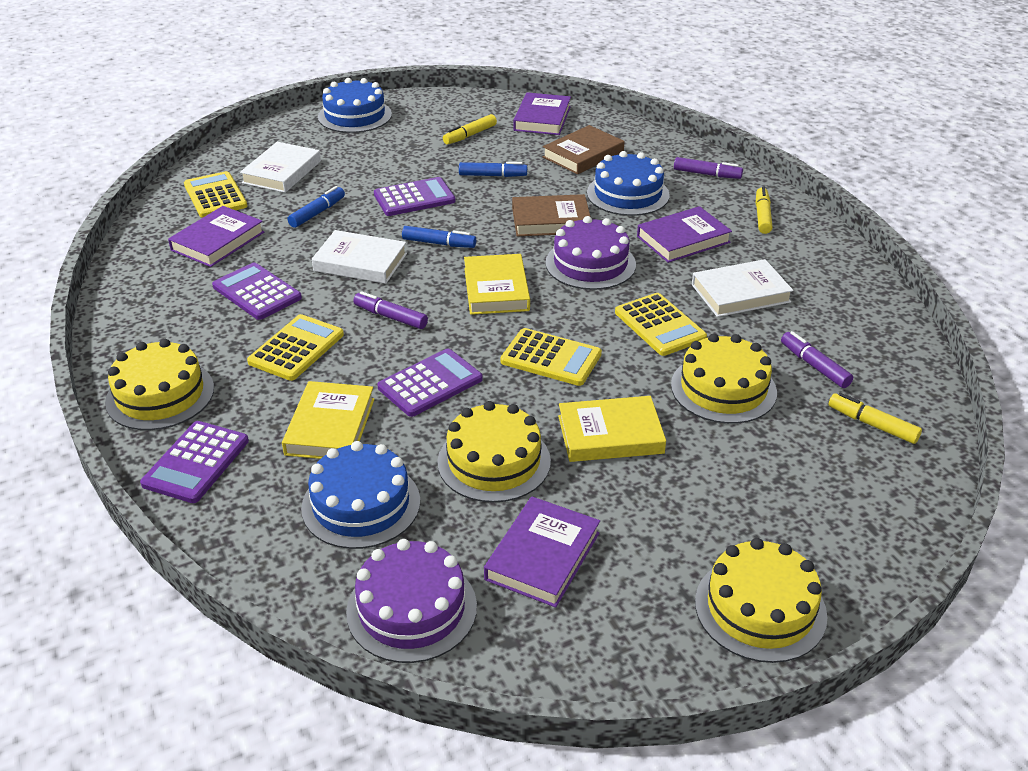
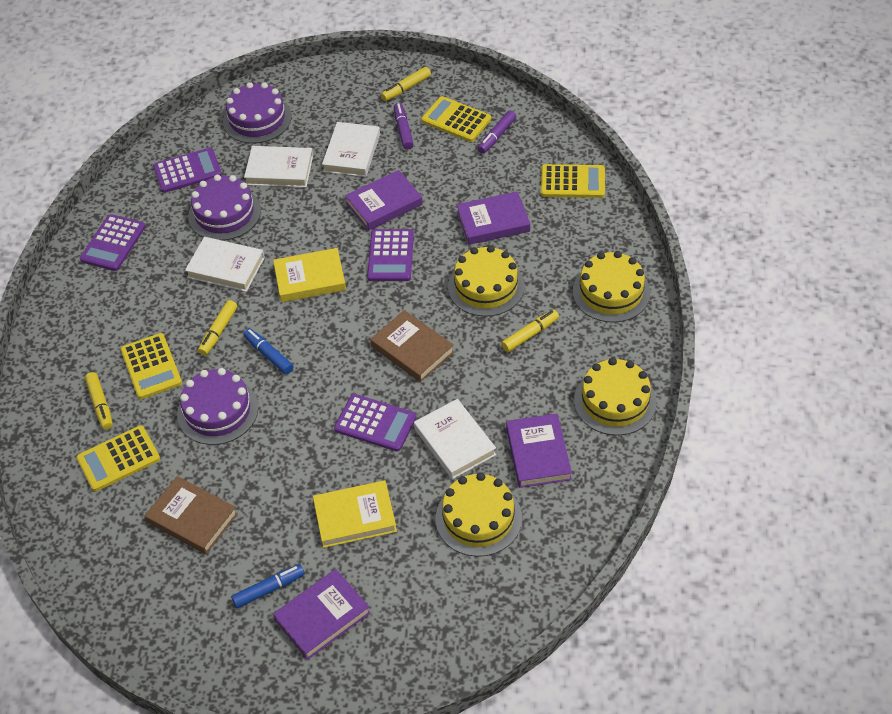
blue cake: 3 -> 0
blue marker: 3 -> 2
purple cake: 2 -> 3
purple marker: 3 -> 2
white book: 3 -> 4
yellow book: 3 -> 2
yellow marker: 3 -> 4

